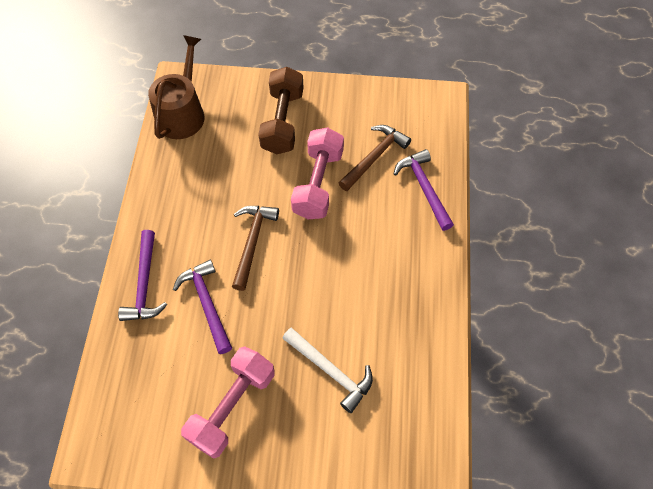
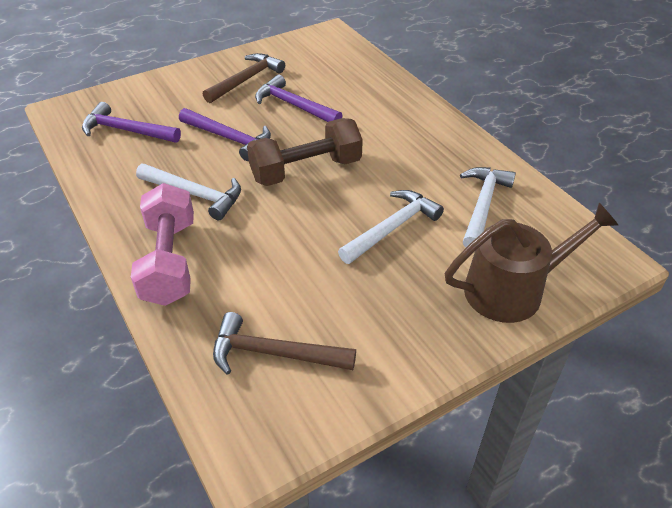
pink dumbbell: 2 -> 1
white hammer: 1 -> 3

